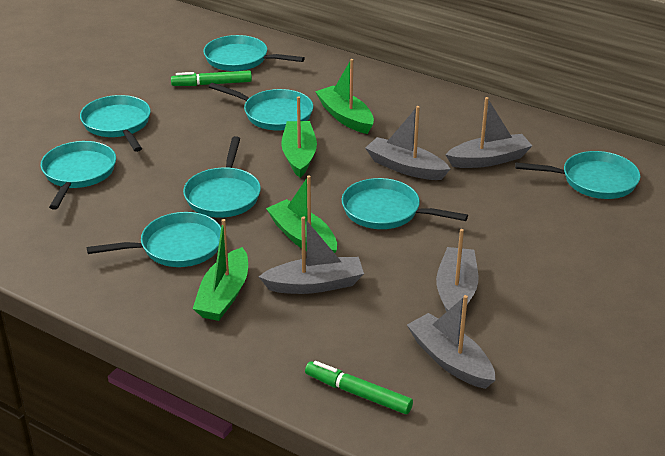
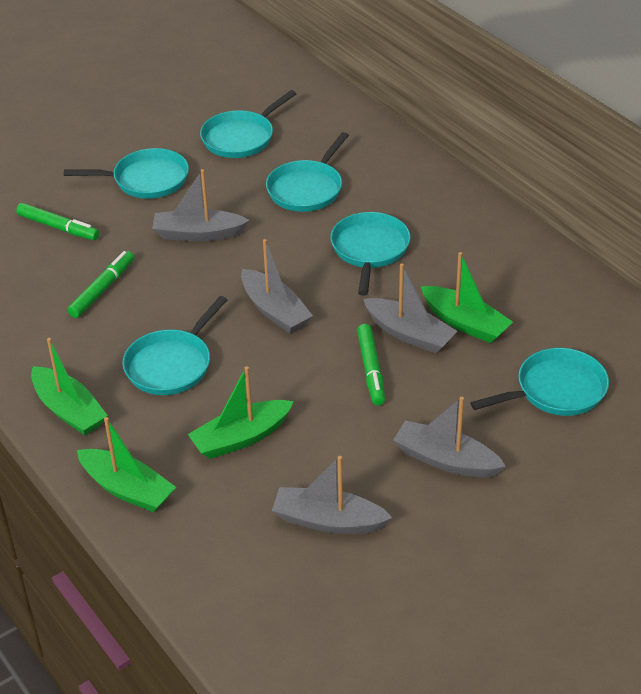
green marker: 2 -> 3
turquoise pan: 8 -> 6

